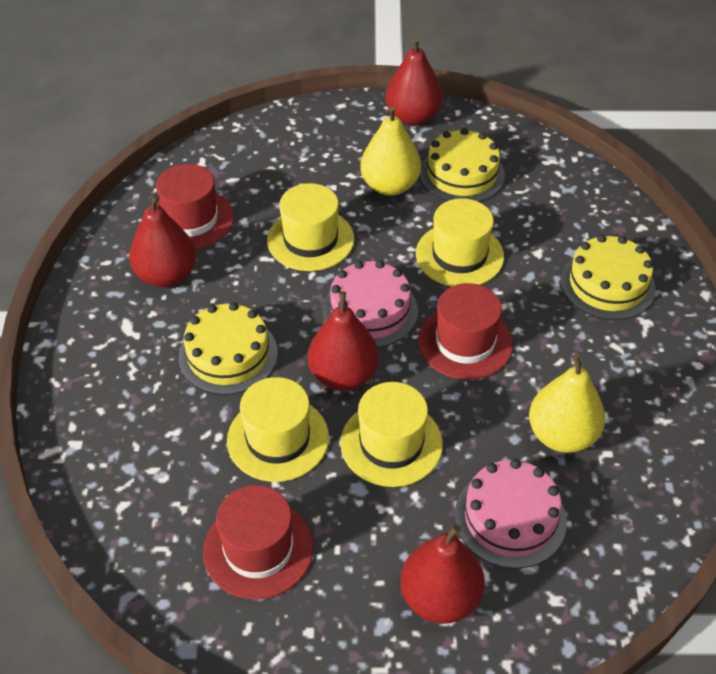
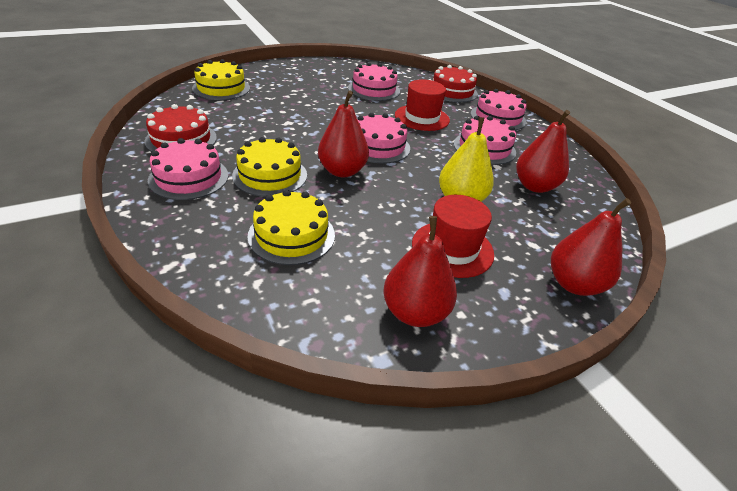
pink cake: 2 -> 5
red cake: 0 -> 2
red hat: 3 -> 2
yellow hat: 4 -> 0
yellow pear: 2 -> 1

